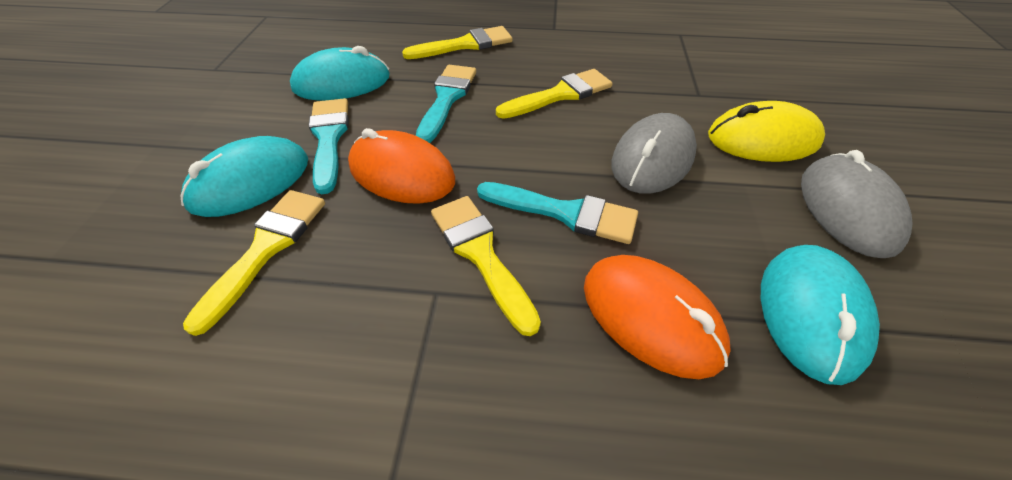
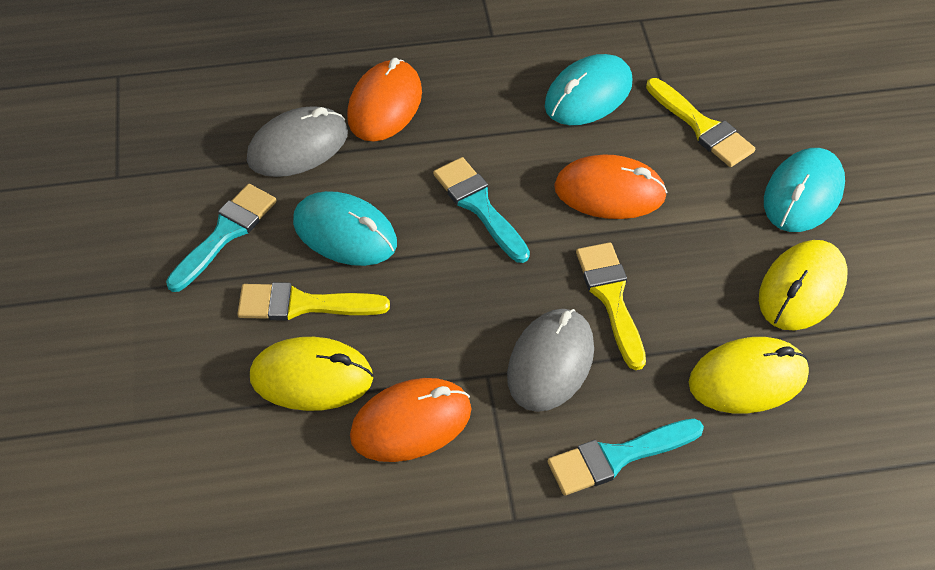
orange mouse: 2 -> 3
yellow brush: 4 -> 3
yellow mouse: 1 -> 3

